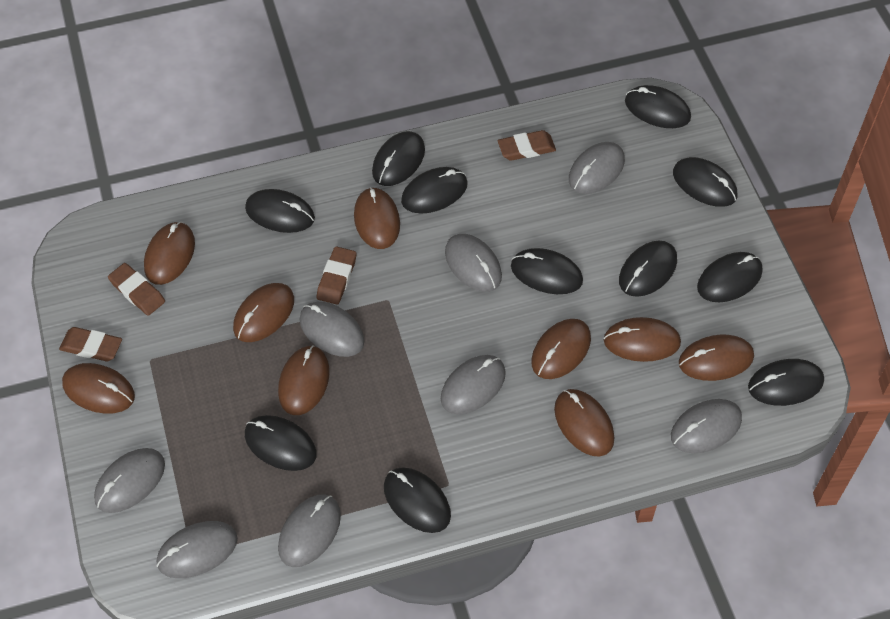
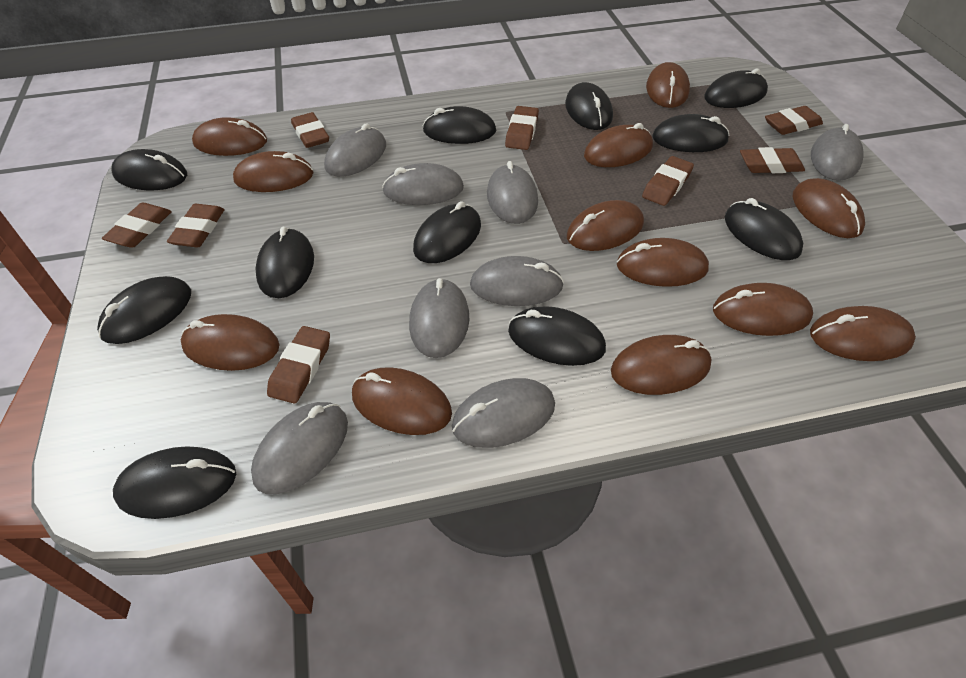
brown eraser: 4 -> 8
brown mouse: 9 -> 12

